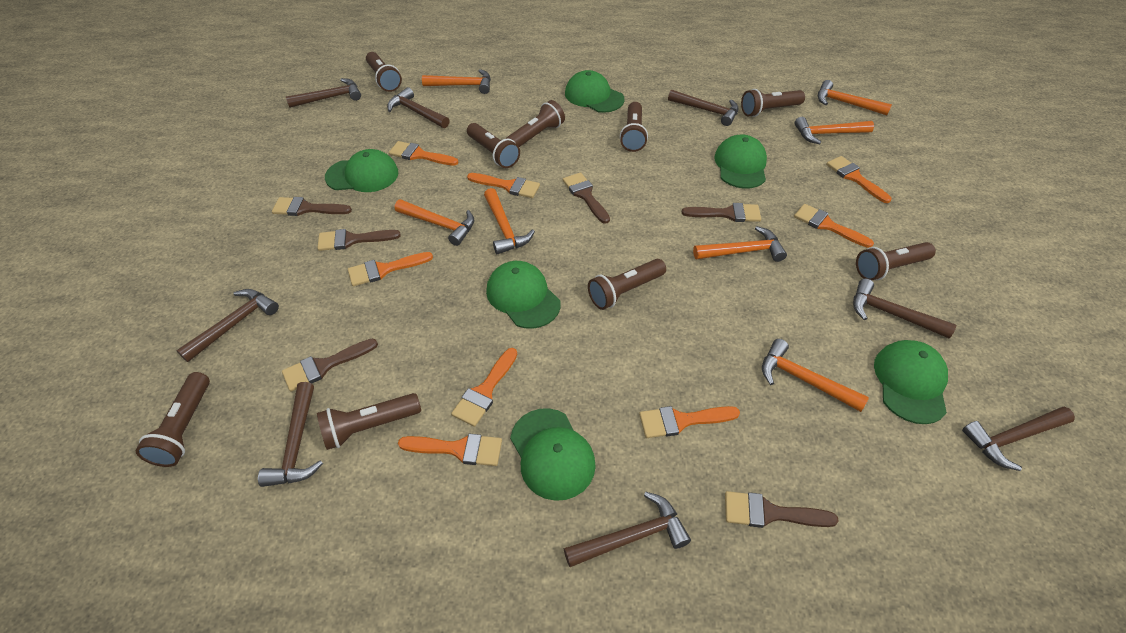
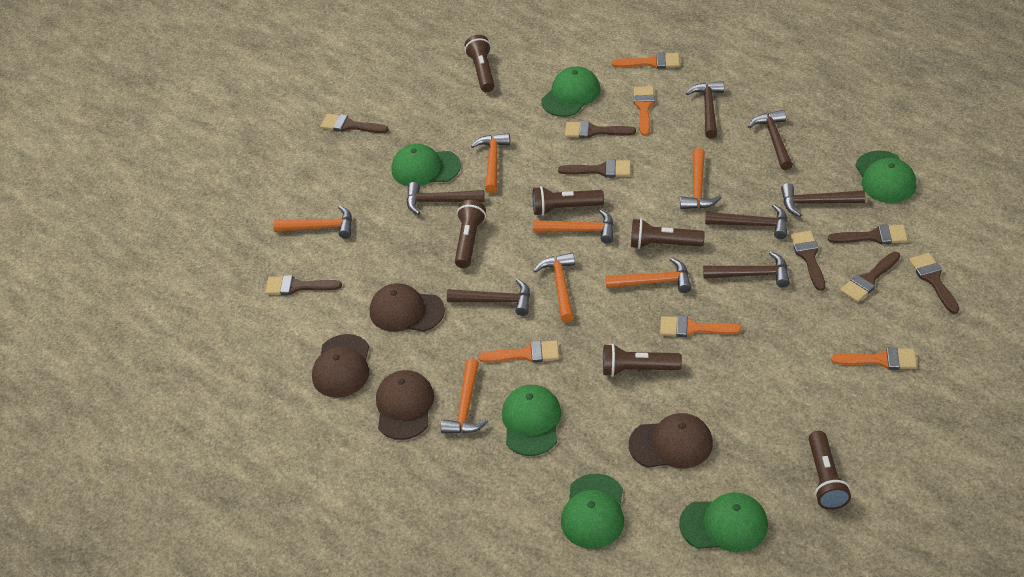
brown brush: 6 -> 8
brown cap: 0 -> 4
brown flashlight: 9 -> 6
brown hammer: 8 -> 7
orange brush: 8 -> 5

